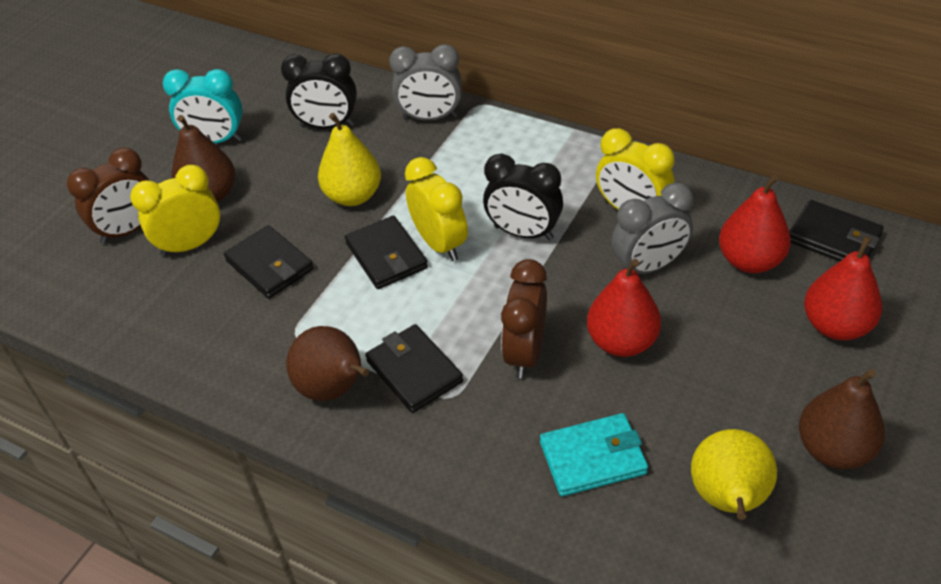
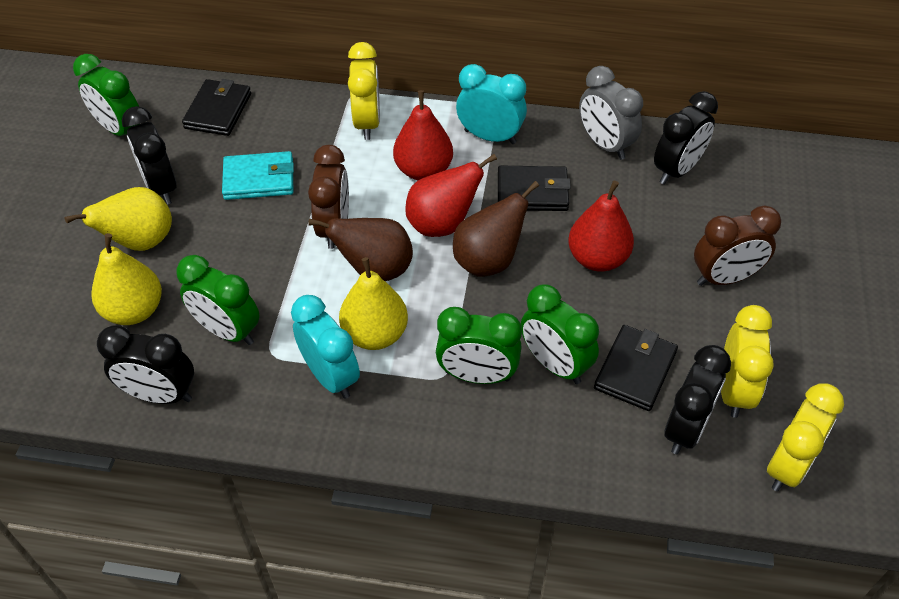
black clock: 2 -> 4
black wallet: 4 -> 3
brown pear: 3 -> 2
green clock: 0 -> 4
grey clock: 2 -> 1
turquoise clock: 1 -> 2
yellow pear: 2 -> 3

